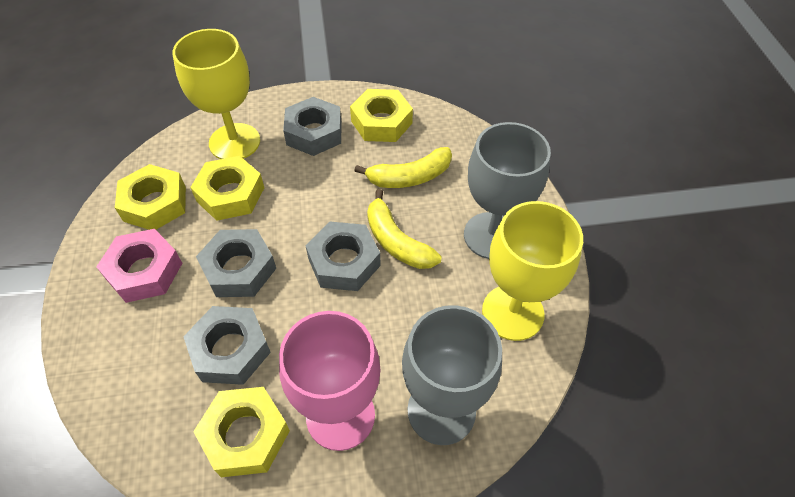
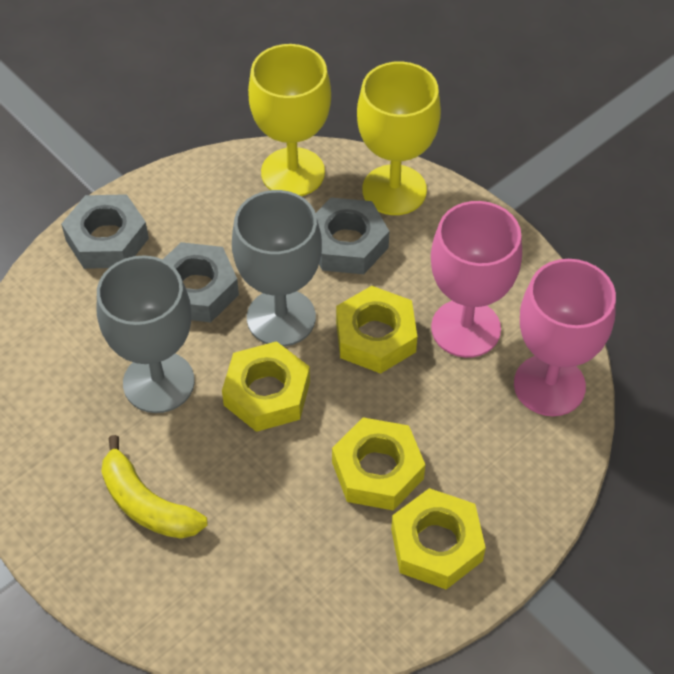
grey nut: 4 -> 3
pink goblet: 1 -> 2
pink nut: 1 -> 0
yellow banana: 2 -> 1

